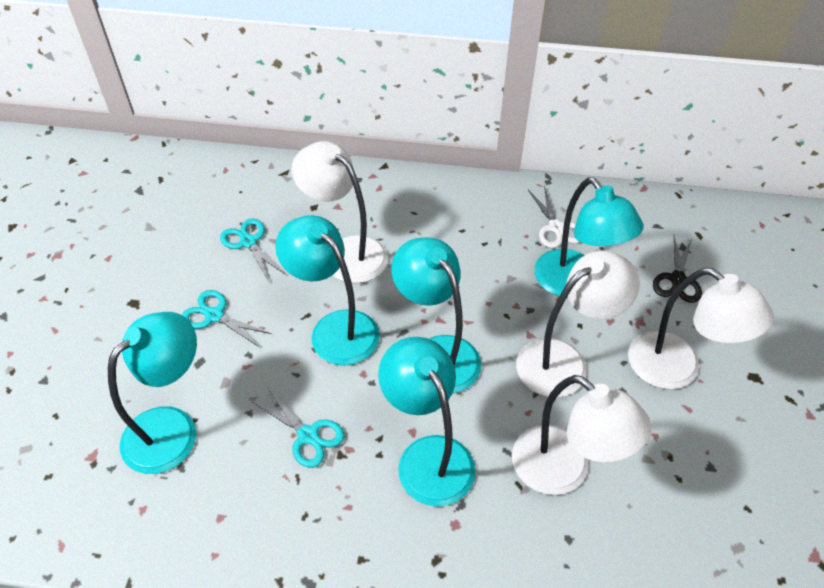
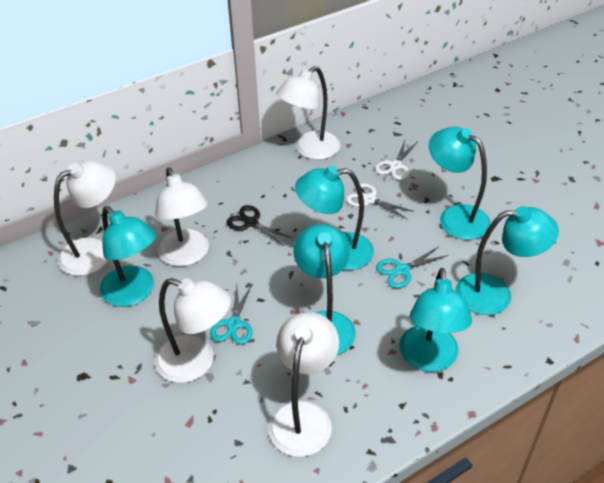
turquoise lamp: 5 -> 6
turquoise scissors: 3 -> 2
white lamp: 4 -> 5
white scissors: 1 -> 2

